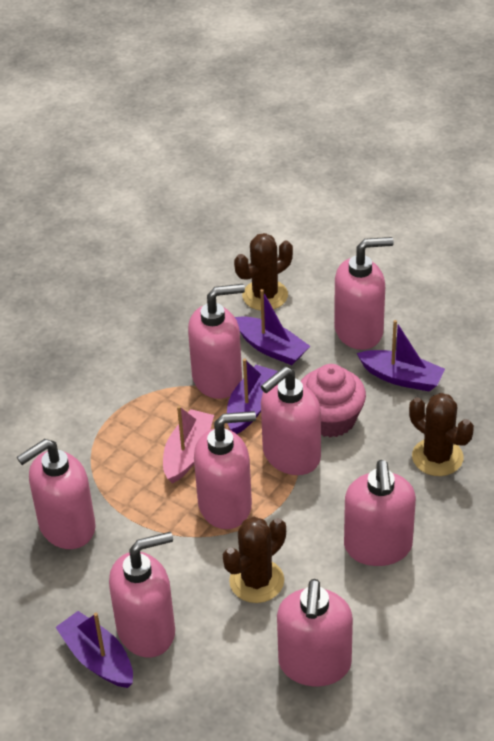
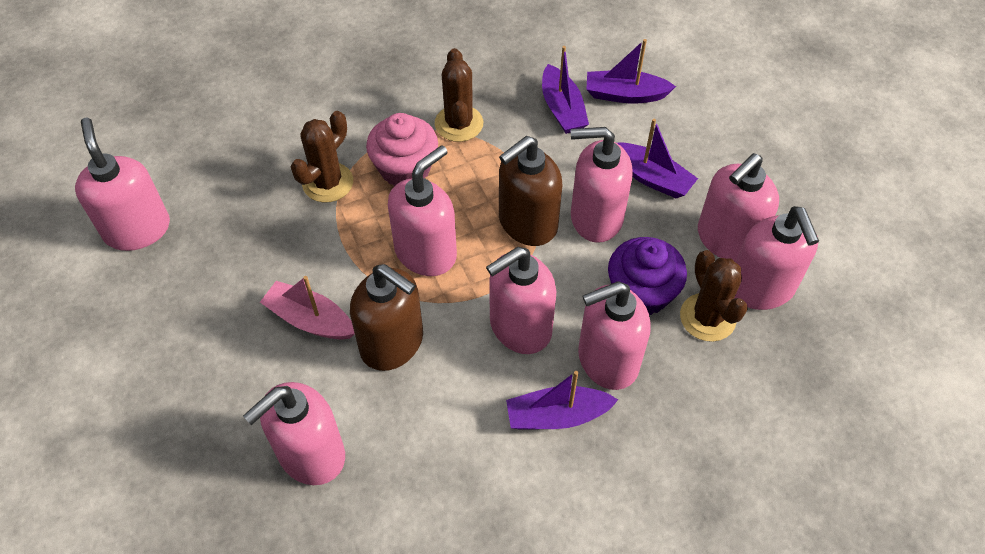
brown soap dispenser: 0 -> 2
purple cupcake: 0 -> 1

